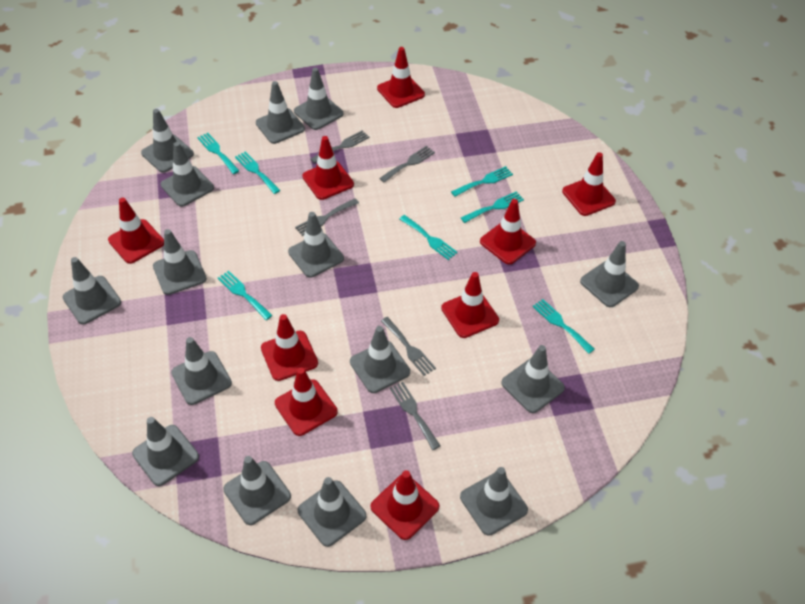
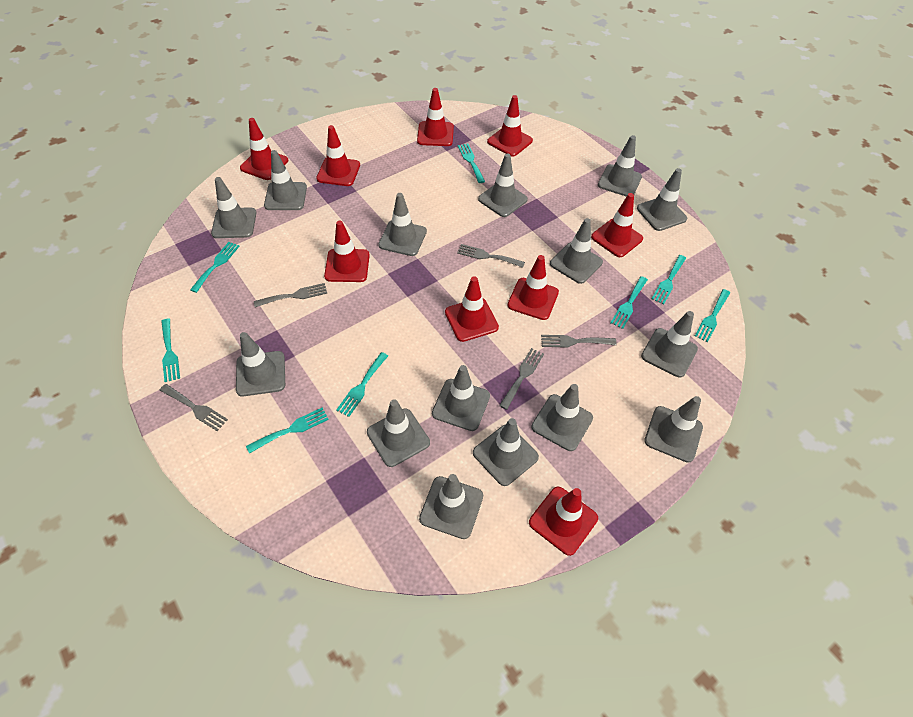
turquoise fork: 7 -> 8

